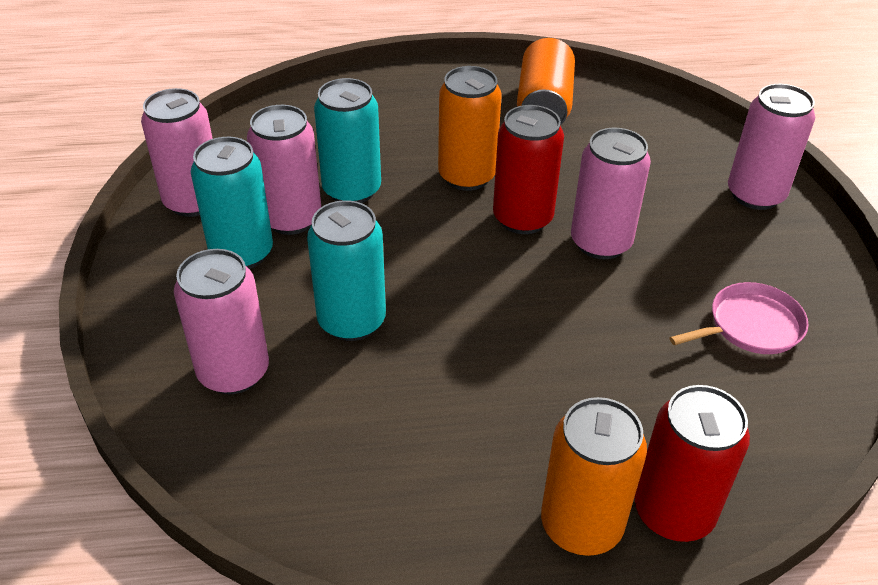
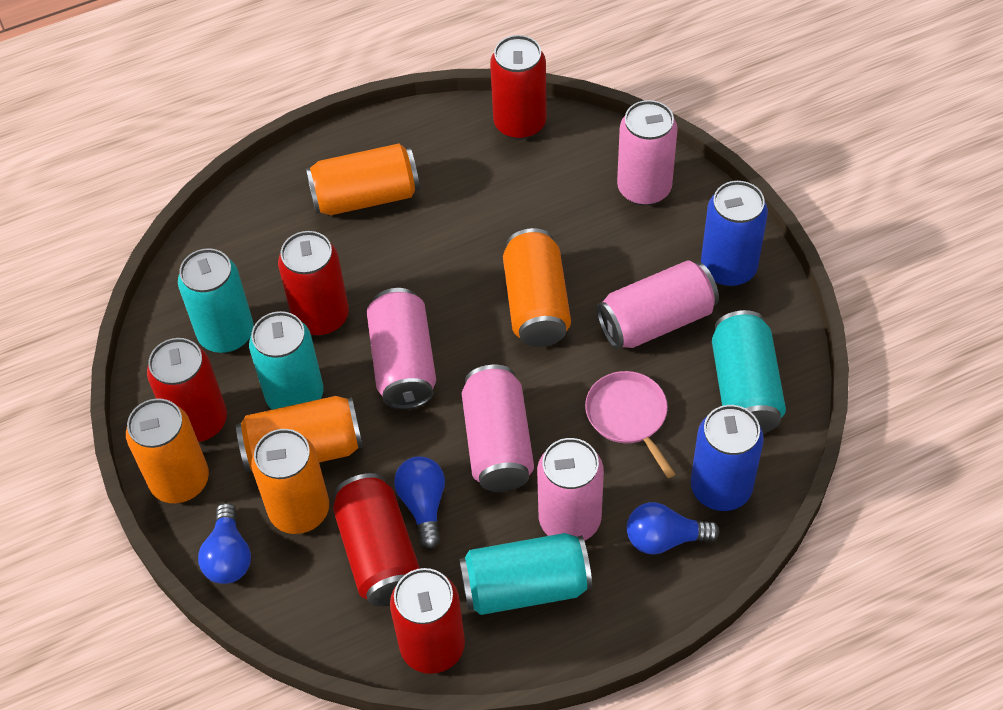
blue can: 0 -> 2
blue light bulb: 0 -> 3
orange can: 3 -> 5
red can: 2 -> 5
turquoise can: 3 -> 4

